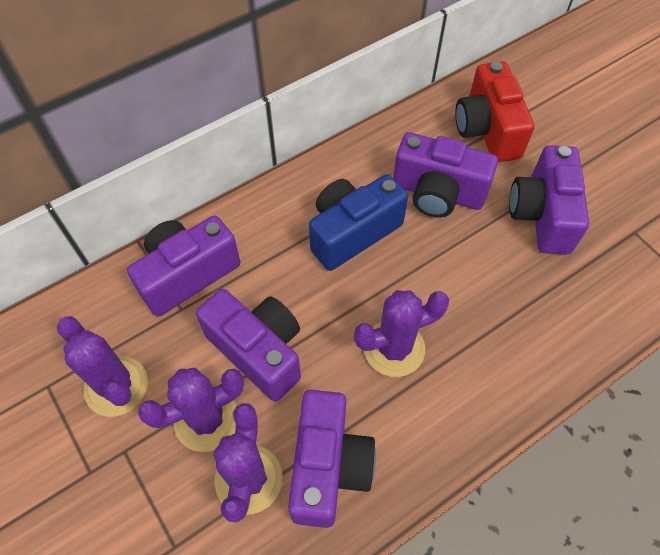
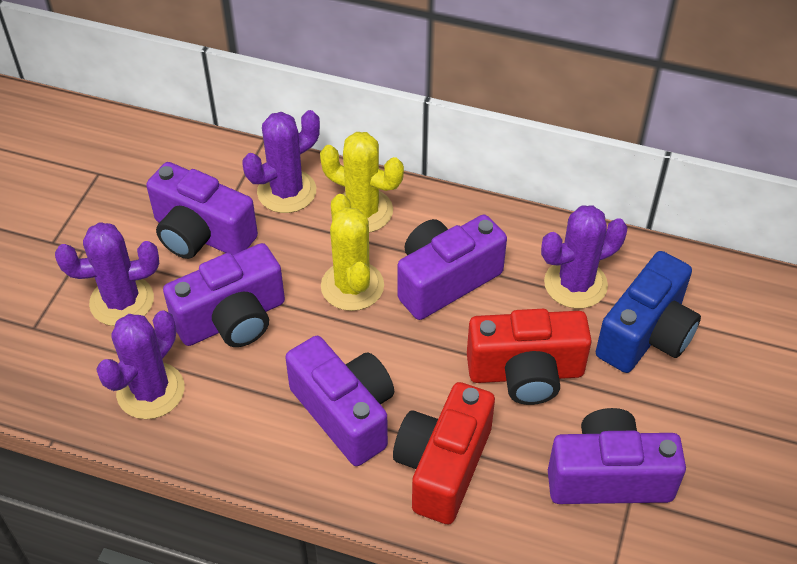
red camera: 1 -> 2
yellow cactus: 0 -> 2

